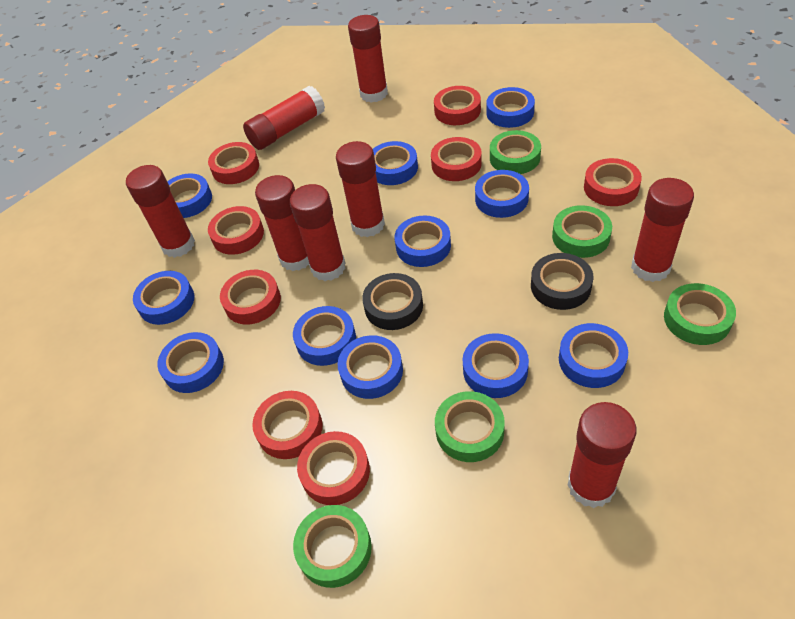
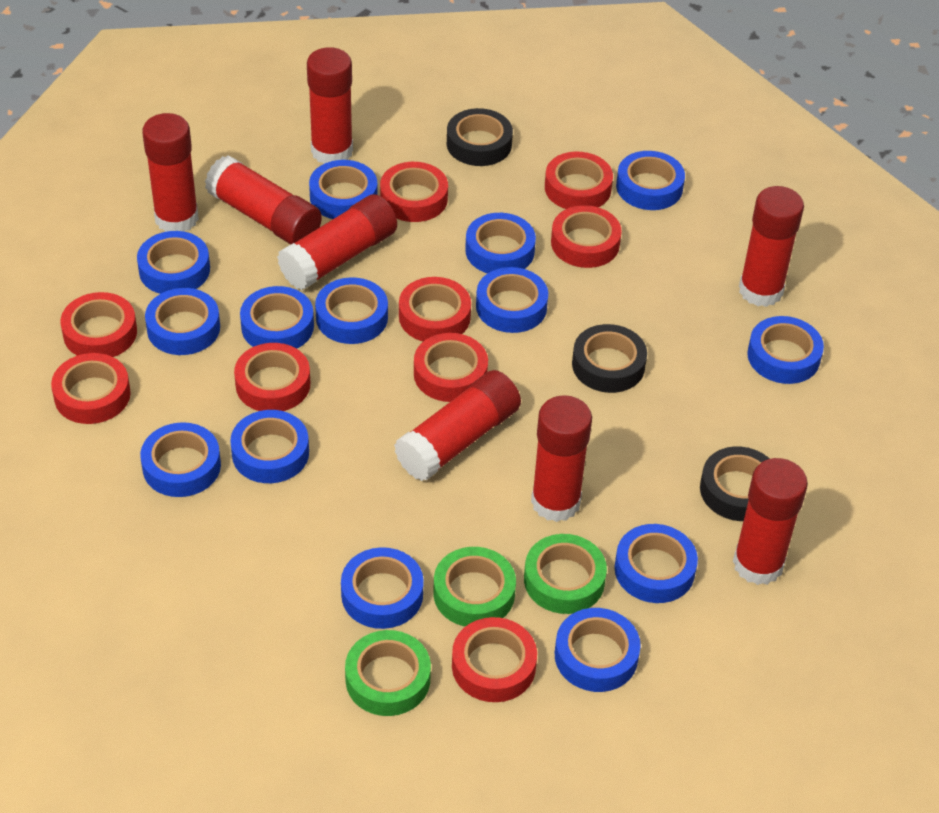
black tape: 2 -> 3
blue tape: 11 -> 14
green tape: 5 -> 3
red tape: 8 -> 9

